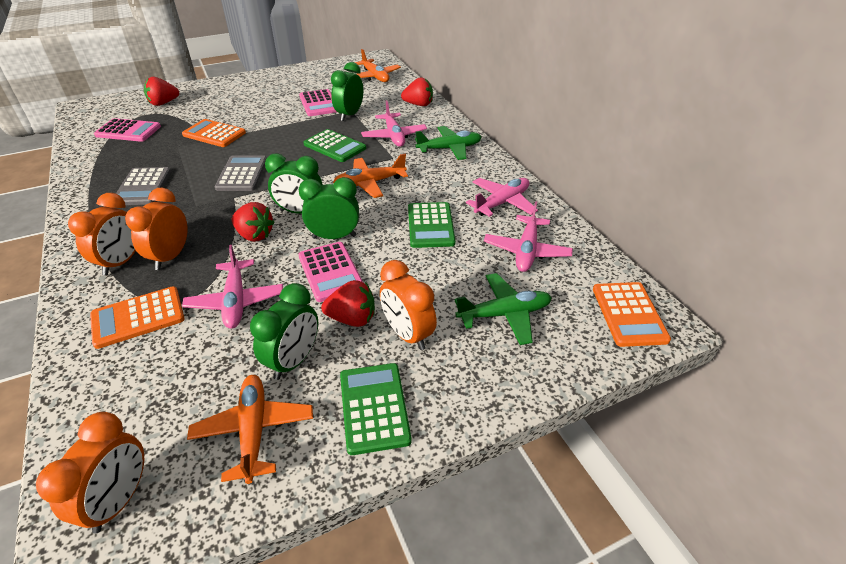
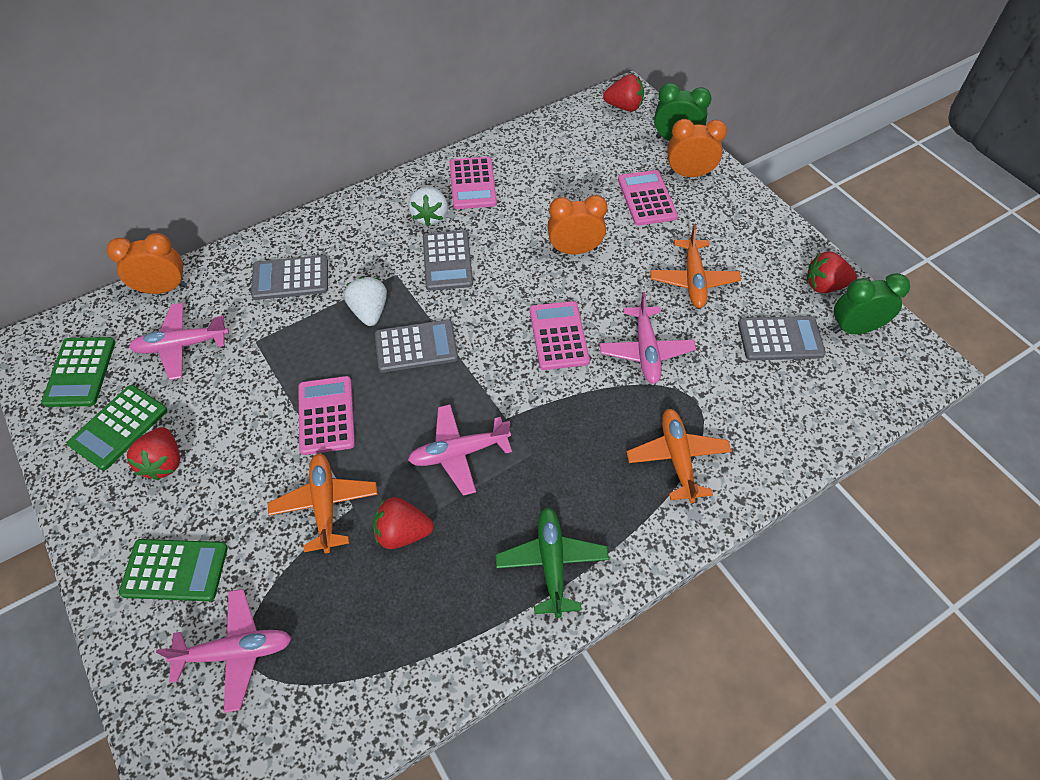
green clock: 4 -> 2
green plane: 2 -> 1
grey calculator: 2 -> 4
orange calculator: 3 -> 0
orange clock: 4 -> 3
pink calculator: 3 -> 4
white strawberry: 0 -> 2

